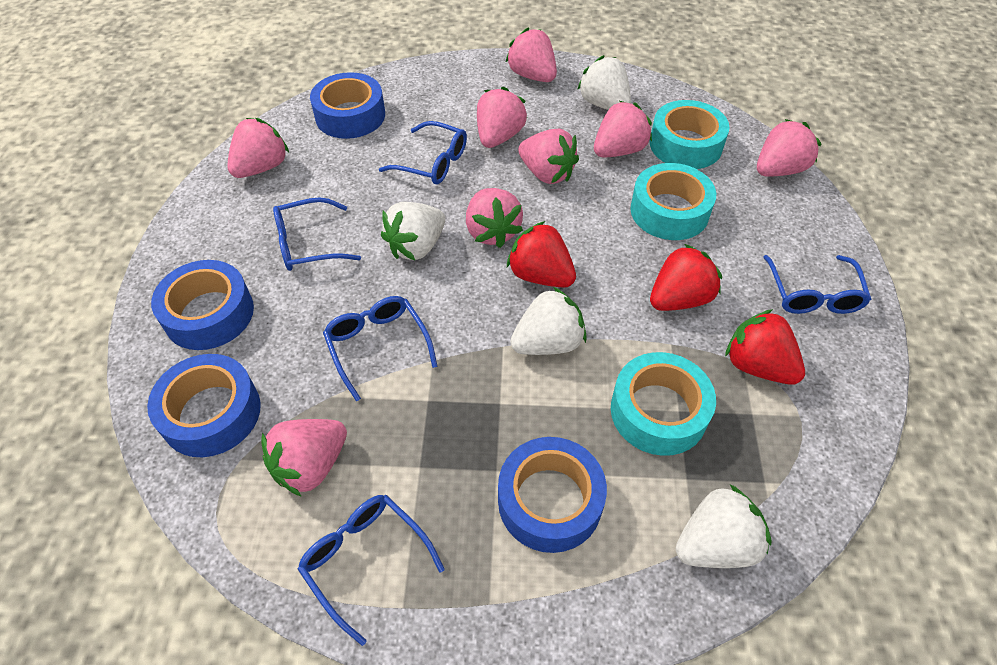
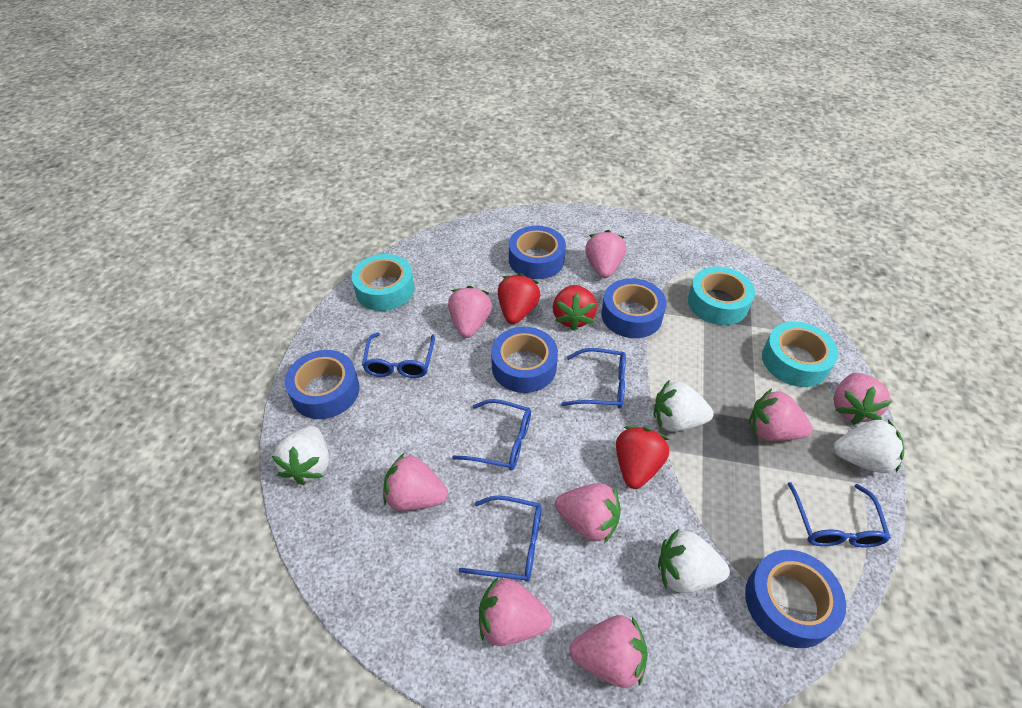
blue tape: 4 -> 5

